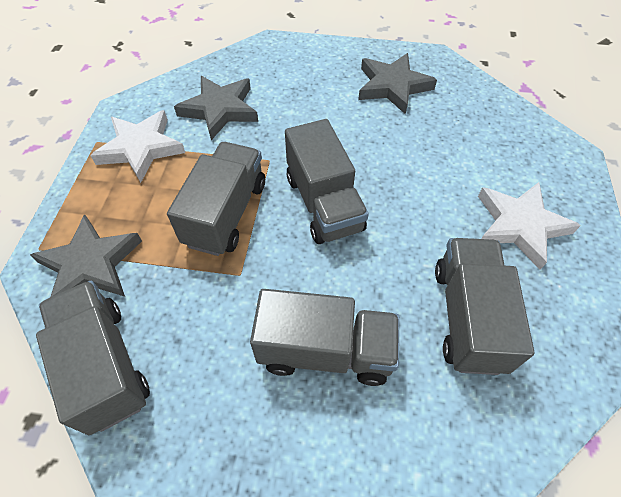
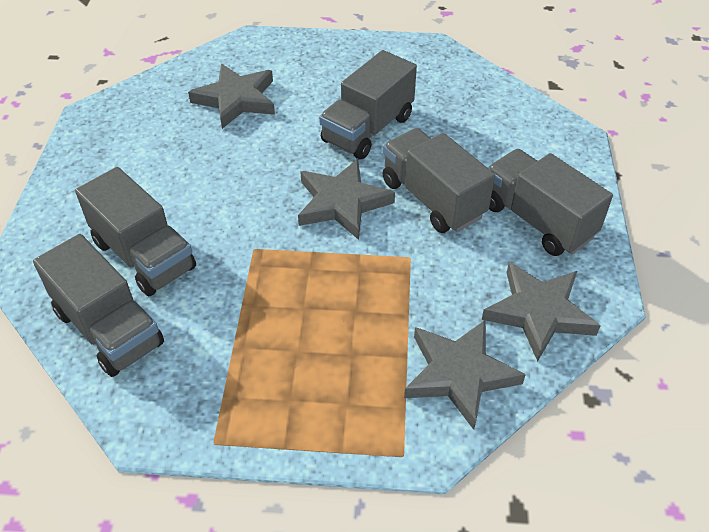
grey star: 3 -> 4
white star: 2 -> 0

